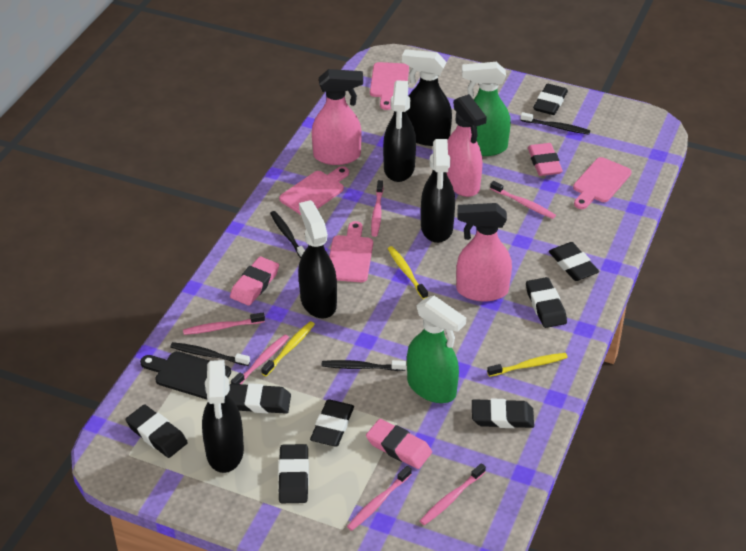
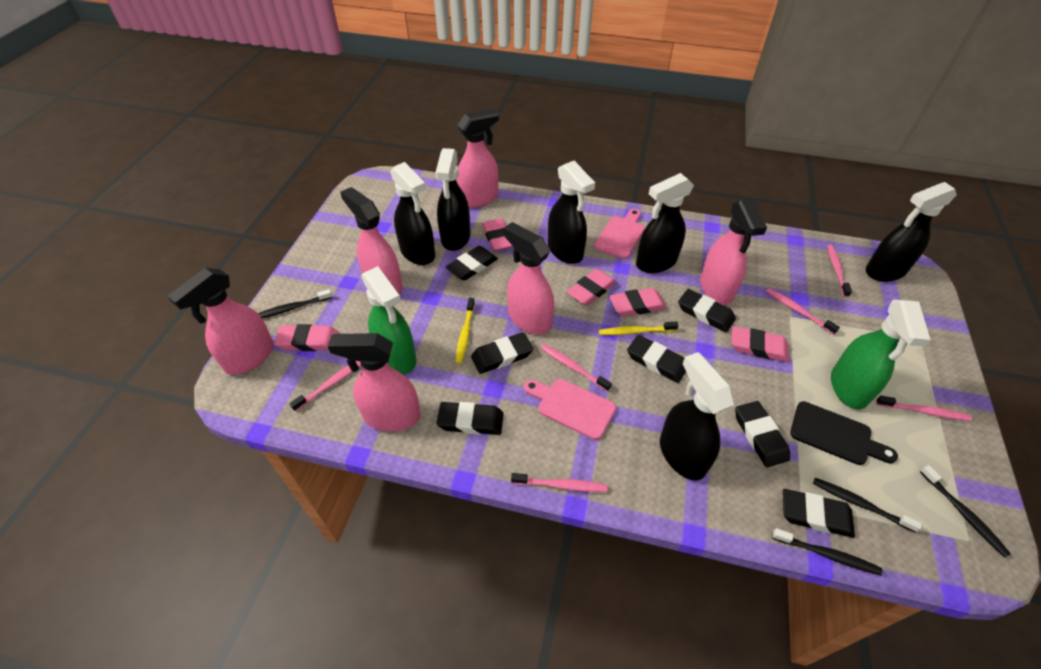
black eraser: 8 -> 7
black spray bottle: 5 -> 6
pink cutting board: 4 -> 2
pink eraser: 3 -> 5
pink spray bottle: 3 -> 6
yellow toothbrush: 3 -> 2

